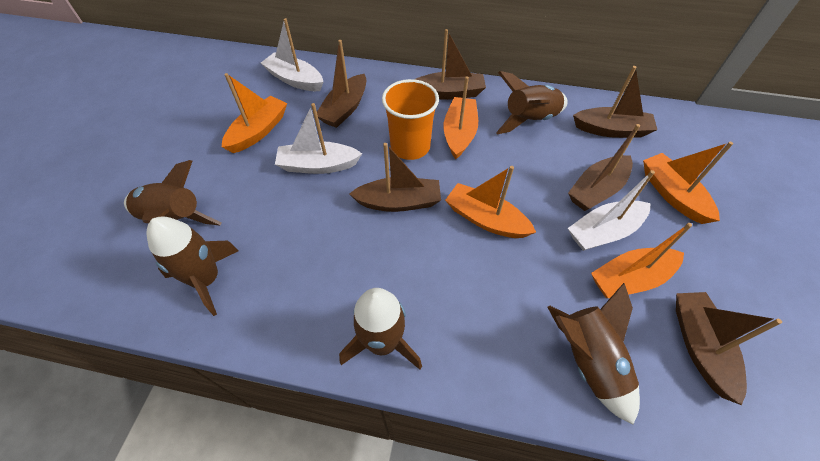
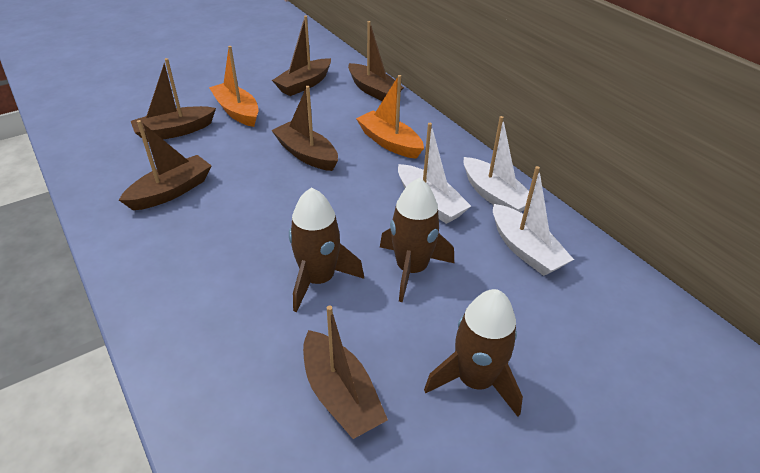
brown rocket: 5 -> 3
orange boat: 5 -> 2
orange cup: 1 -> 0

